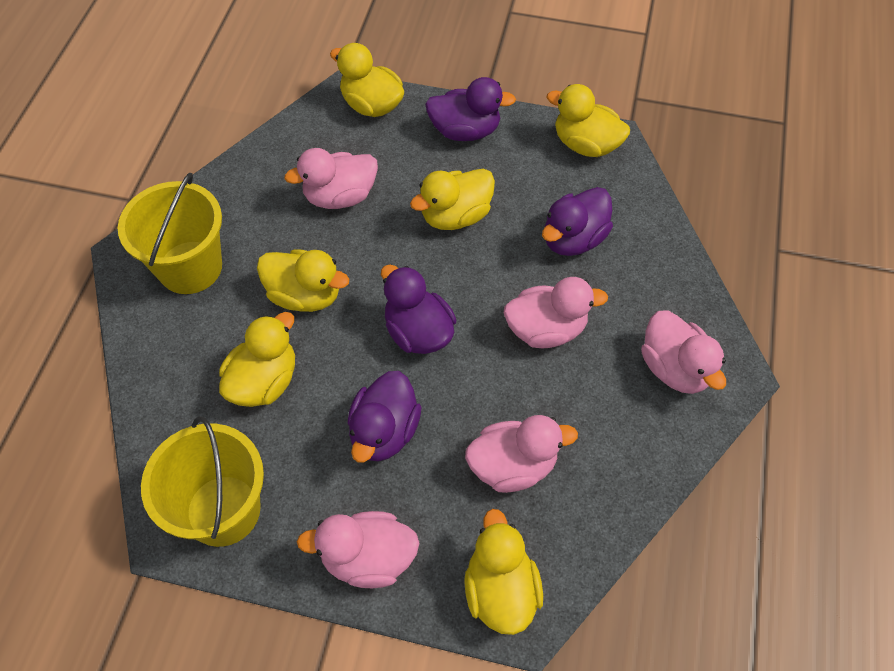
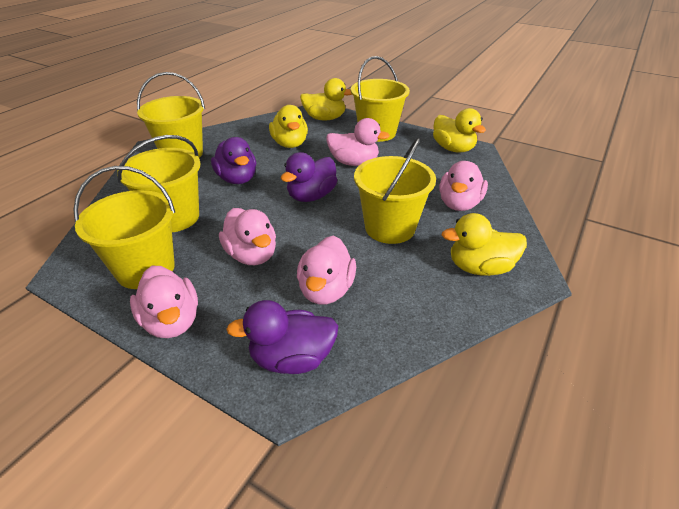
purple duck: 4 -> 3
yellow bucket: 2 -> 5
yellow duck: 6 -> 4

